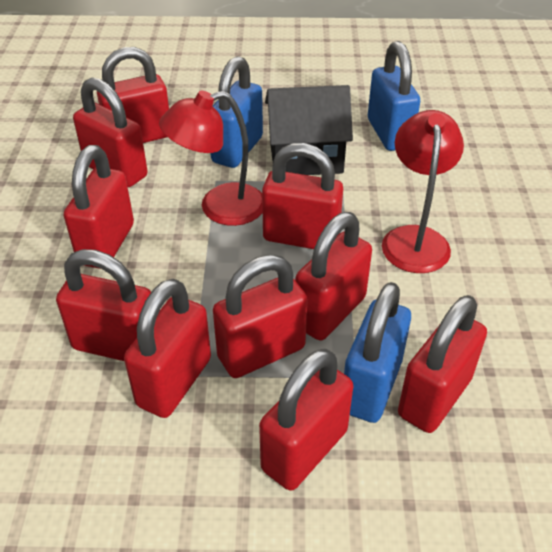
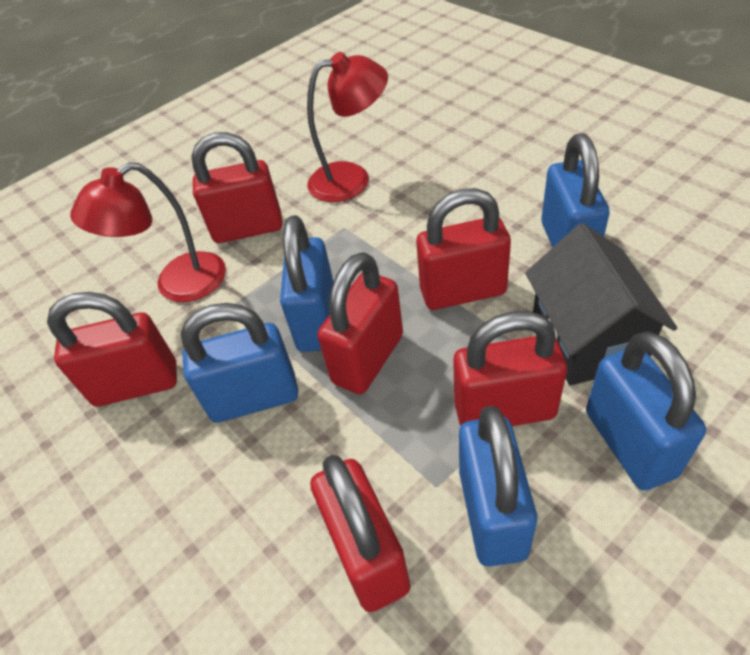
blue padlock: 3 -> 5
red padlock: 10 -> 6

